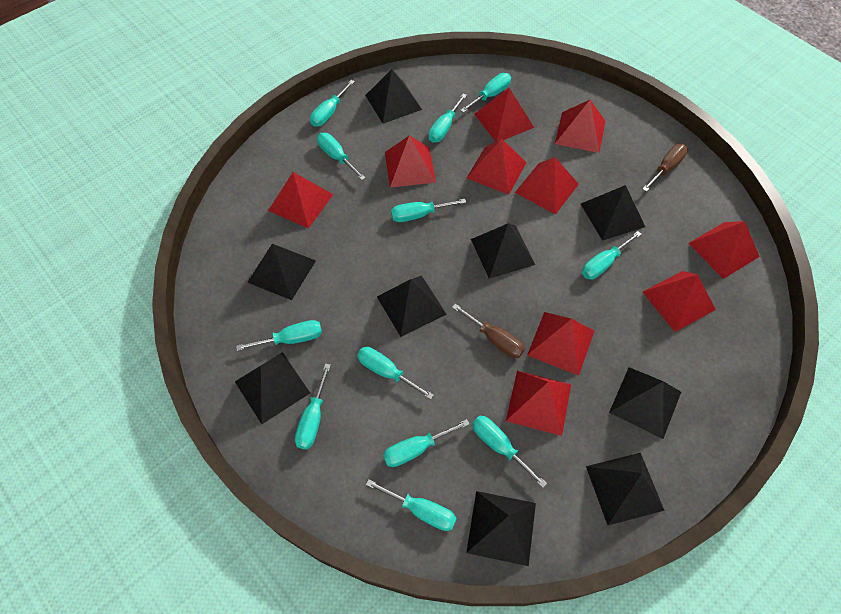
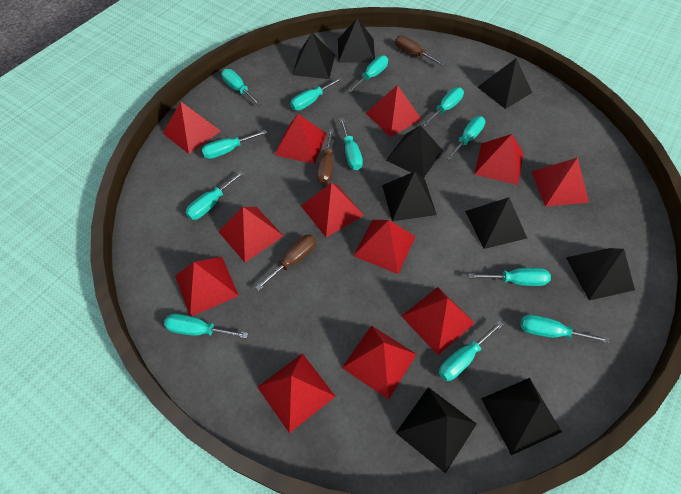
brown screwdriver: 2 -> 3
red pyramid: 10 -> 12

